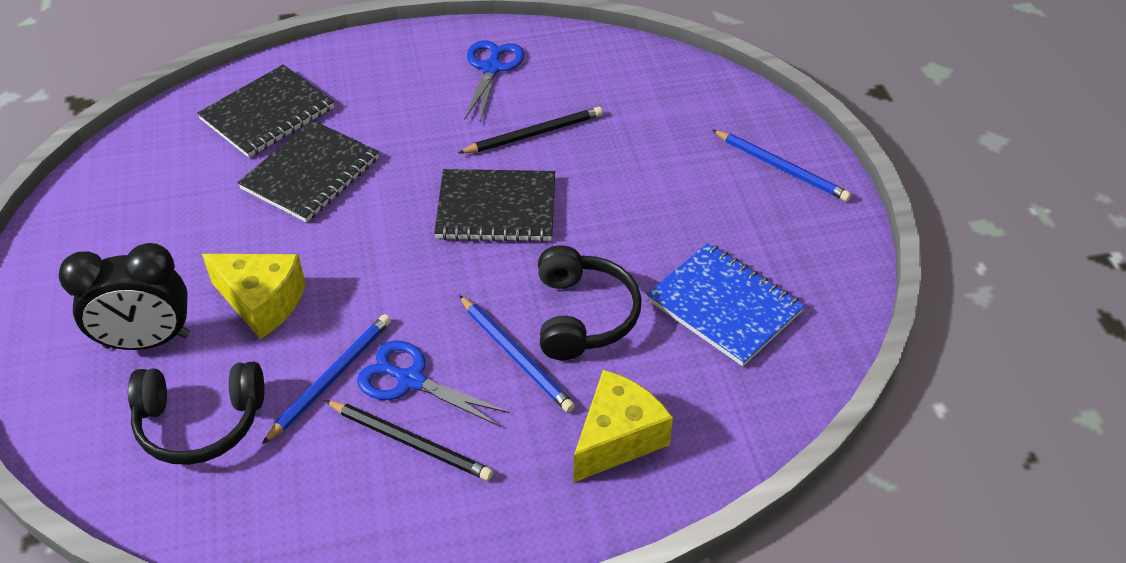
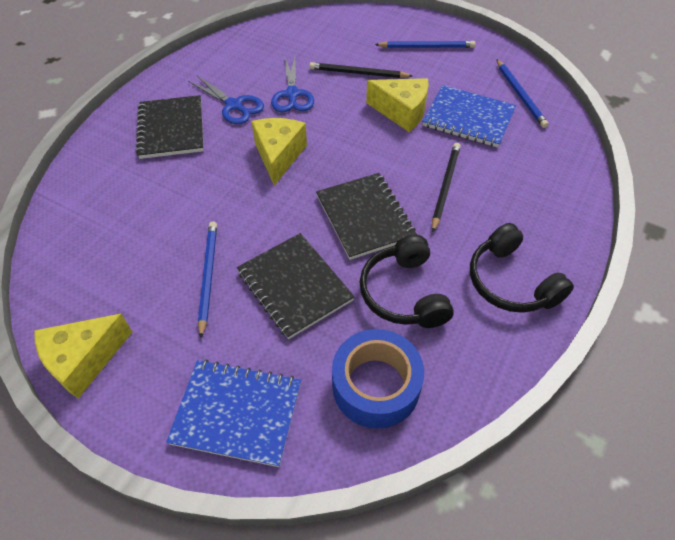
black clock: 1 -> 0
blue notebook: 1 -> 2
blue tape: 0 -> 1
yellow cheese: 2 -> 3

